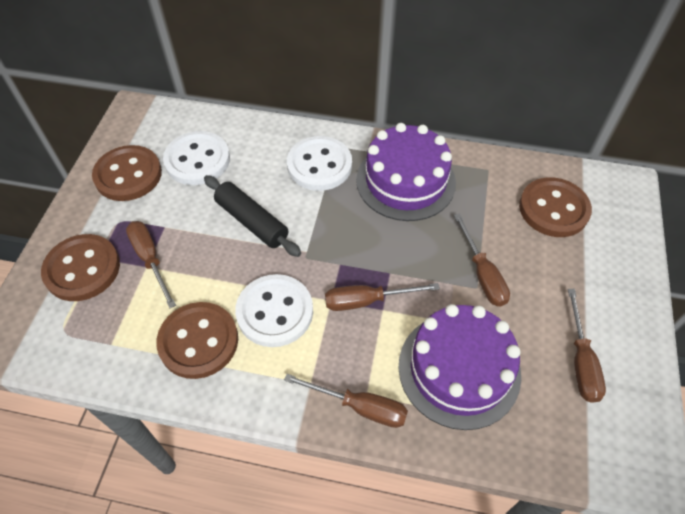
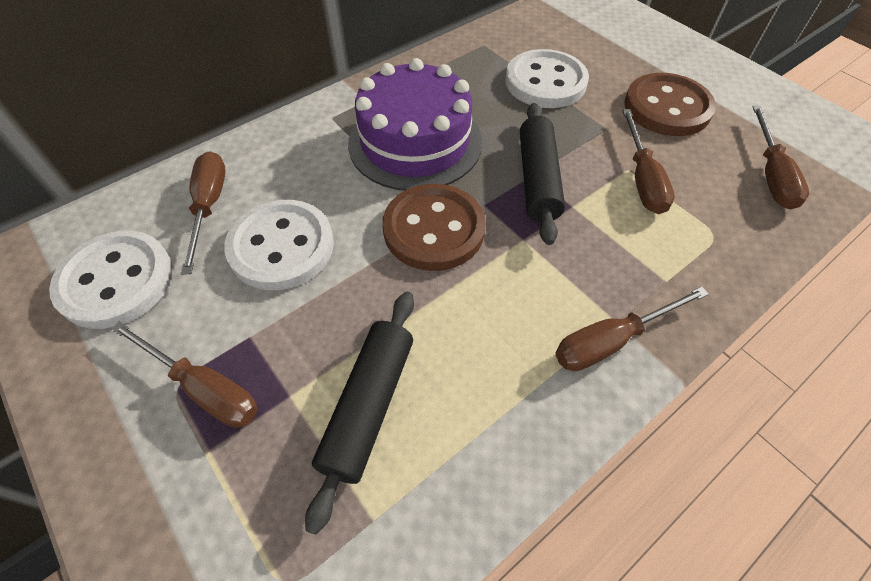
black rolling pin: 1 -> 2
brown button: 4 -> 2
purple cake: 2 -> 1

